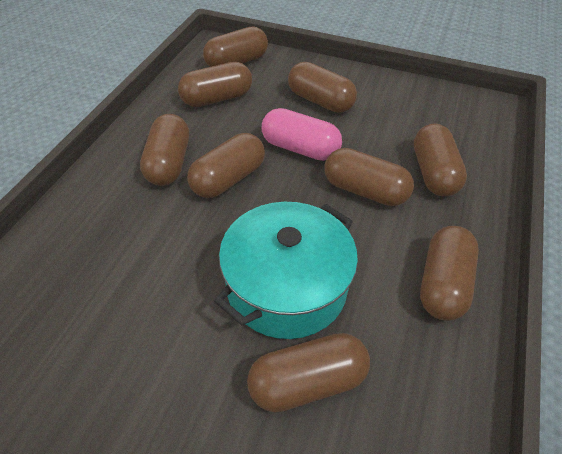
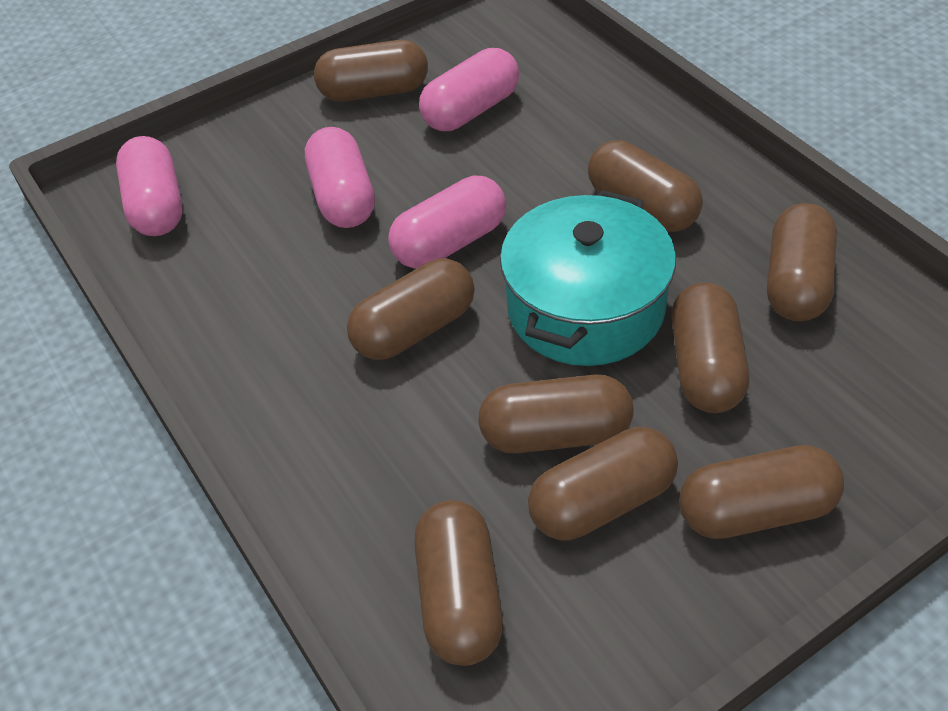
pink capsule: 1 -> 4

